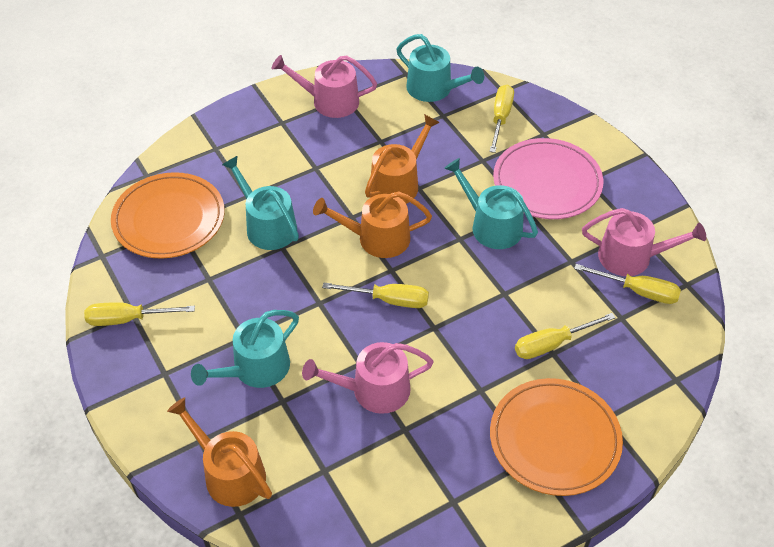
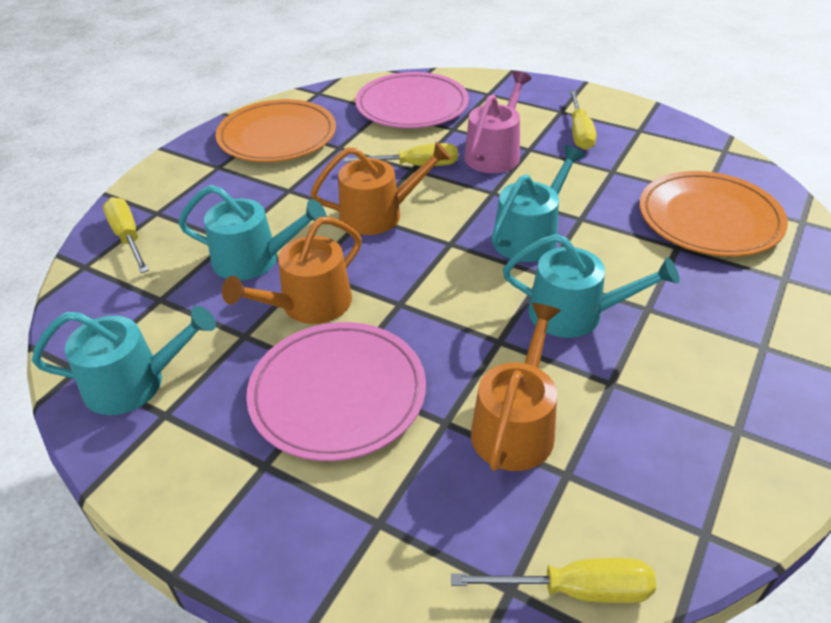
pink plate: 1 -> 2
pink watering can: 3 -> 1
yellow screwdriver: 5 -> 4

